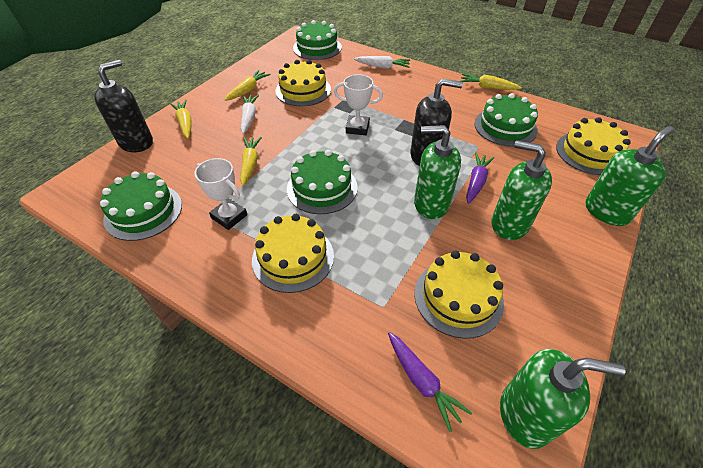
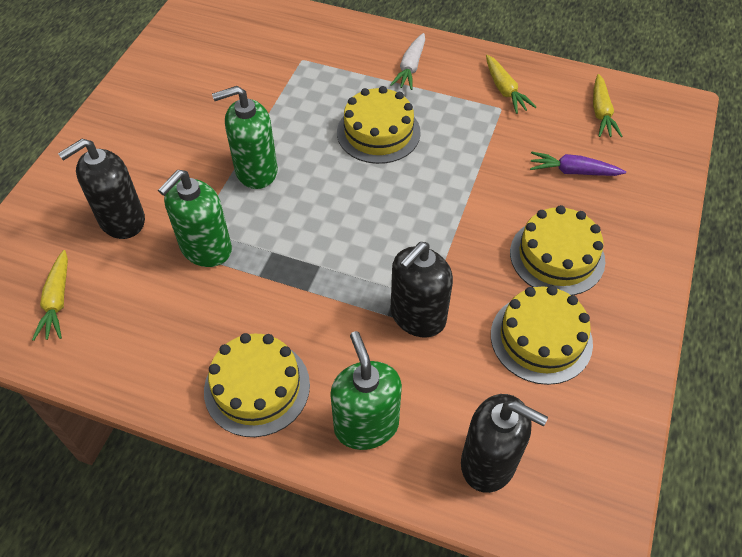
black soap dispenser: 2 -> 3
green cake: 4 -> 0
green soap dispenser: 4 -> 3
purple carrot: 2 -> 1
white carrot: 2 -> 1
white trophy: 2 -> 0
yellow carrot: 4 -> 3

